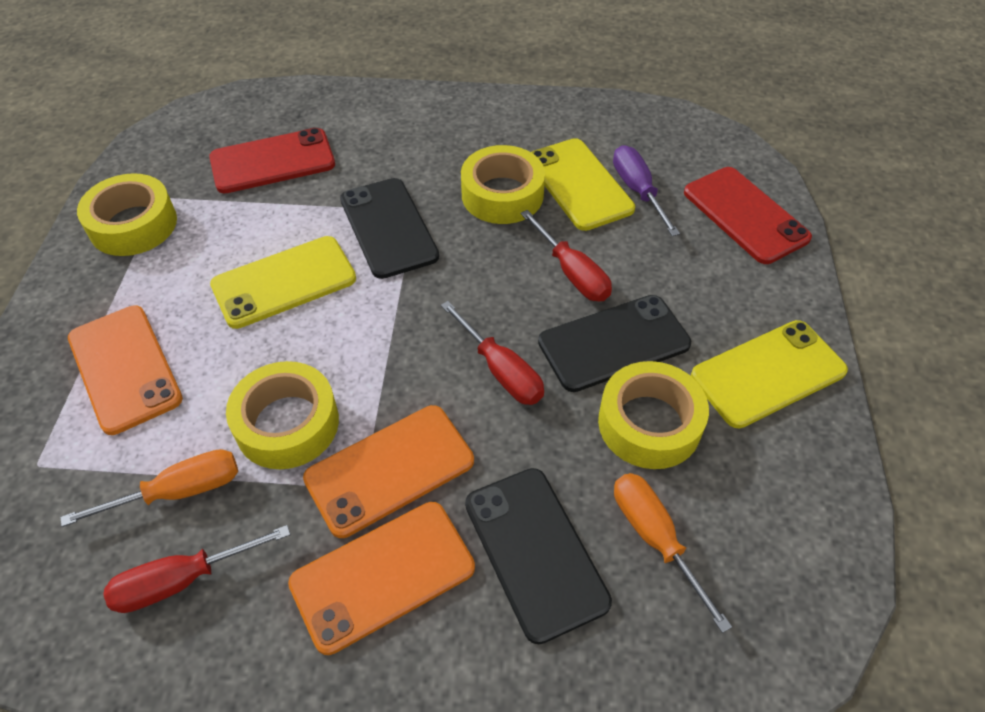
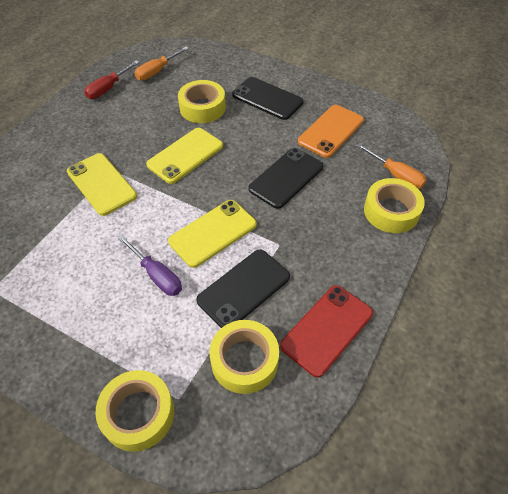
orange phone: 3 -> 1
red phone: 2 -> 1
red screwdriver: 3 -> 1

